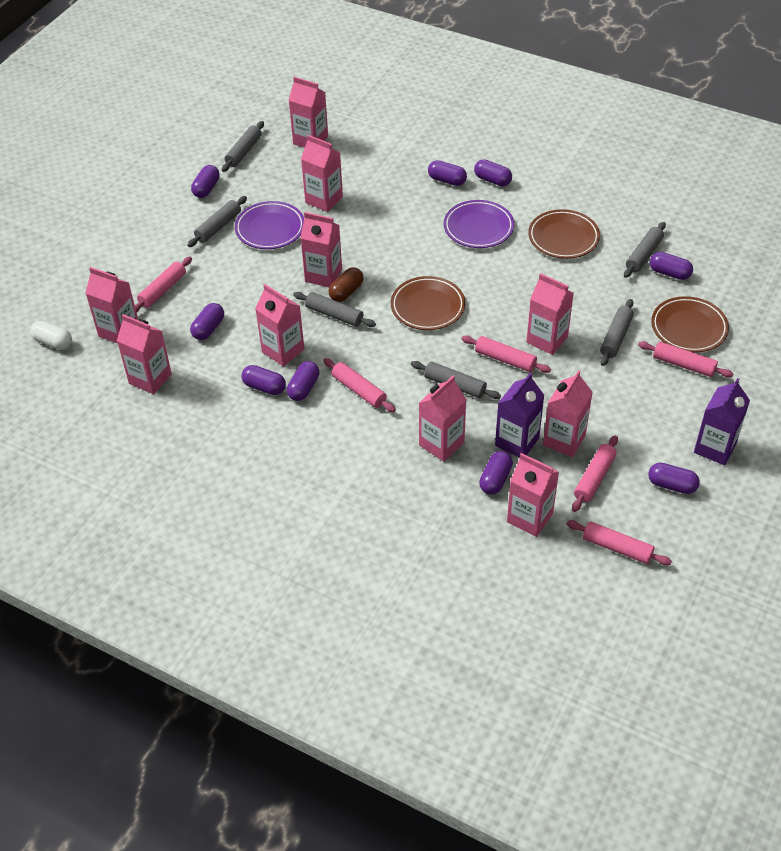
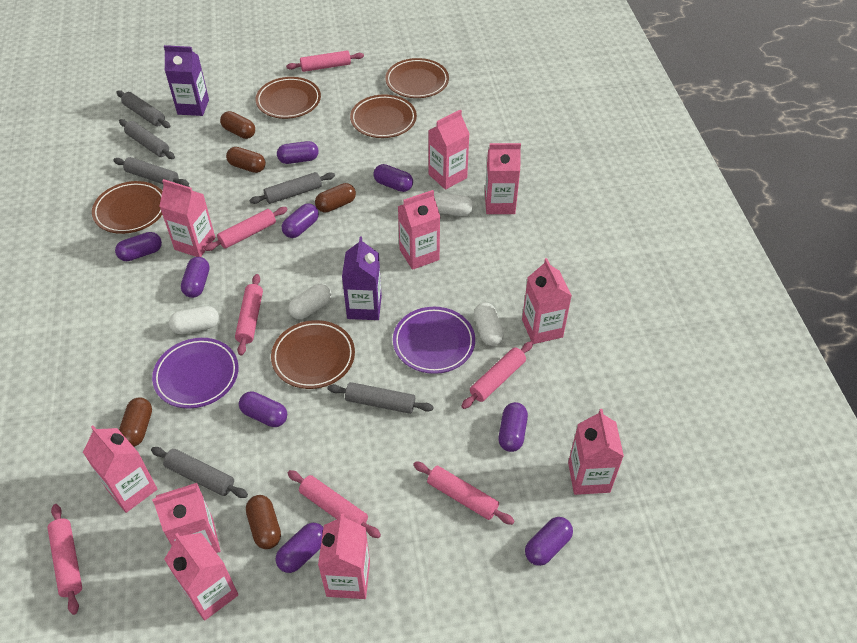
brown capsule: 1 -> 5
brown plate: 3 -> 5
pink rolling pin: 6 -> 7
white capsule: 1 -> 4

